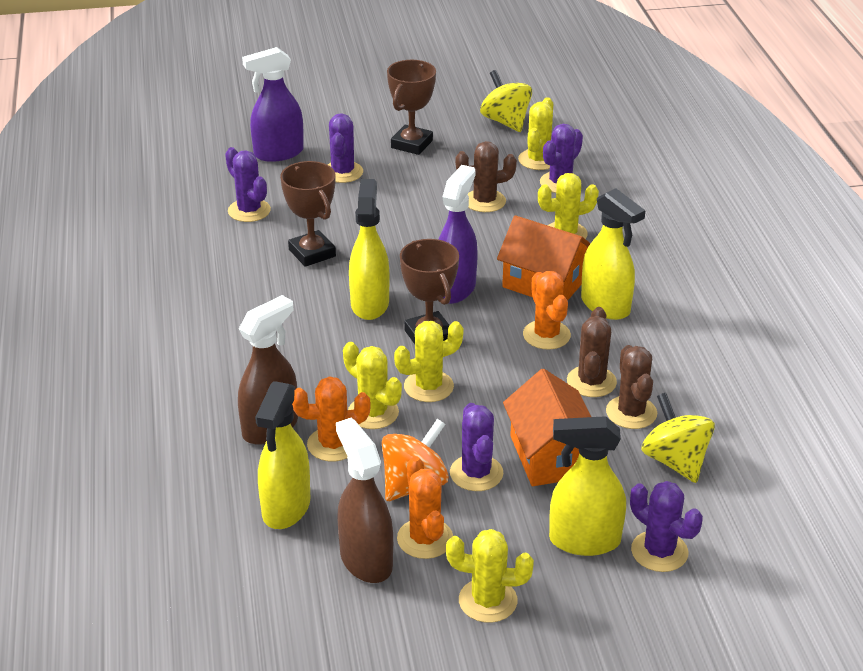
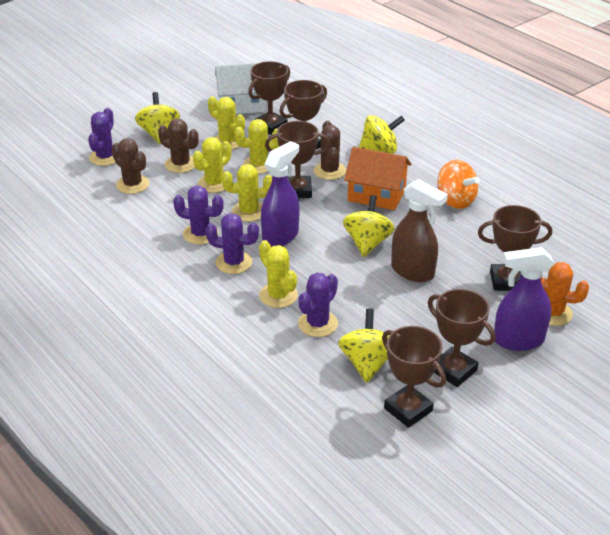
brown spray bottle: 2 -> 1
brown trophy: 3 -> 6
orange cactus: 3 -> 1
orange house: 2 -> 1
purple cactus: 5 -> 4
white house: 0 -> 1
yellow spinning top: 2 -> 4
yellow spray bottle: 4 -> 0

